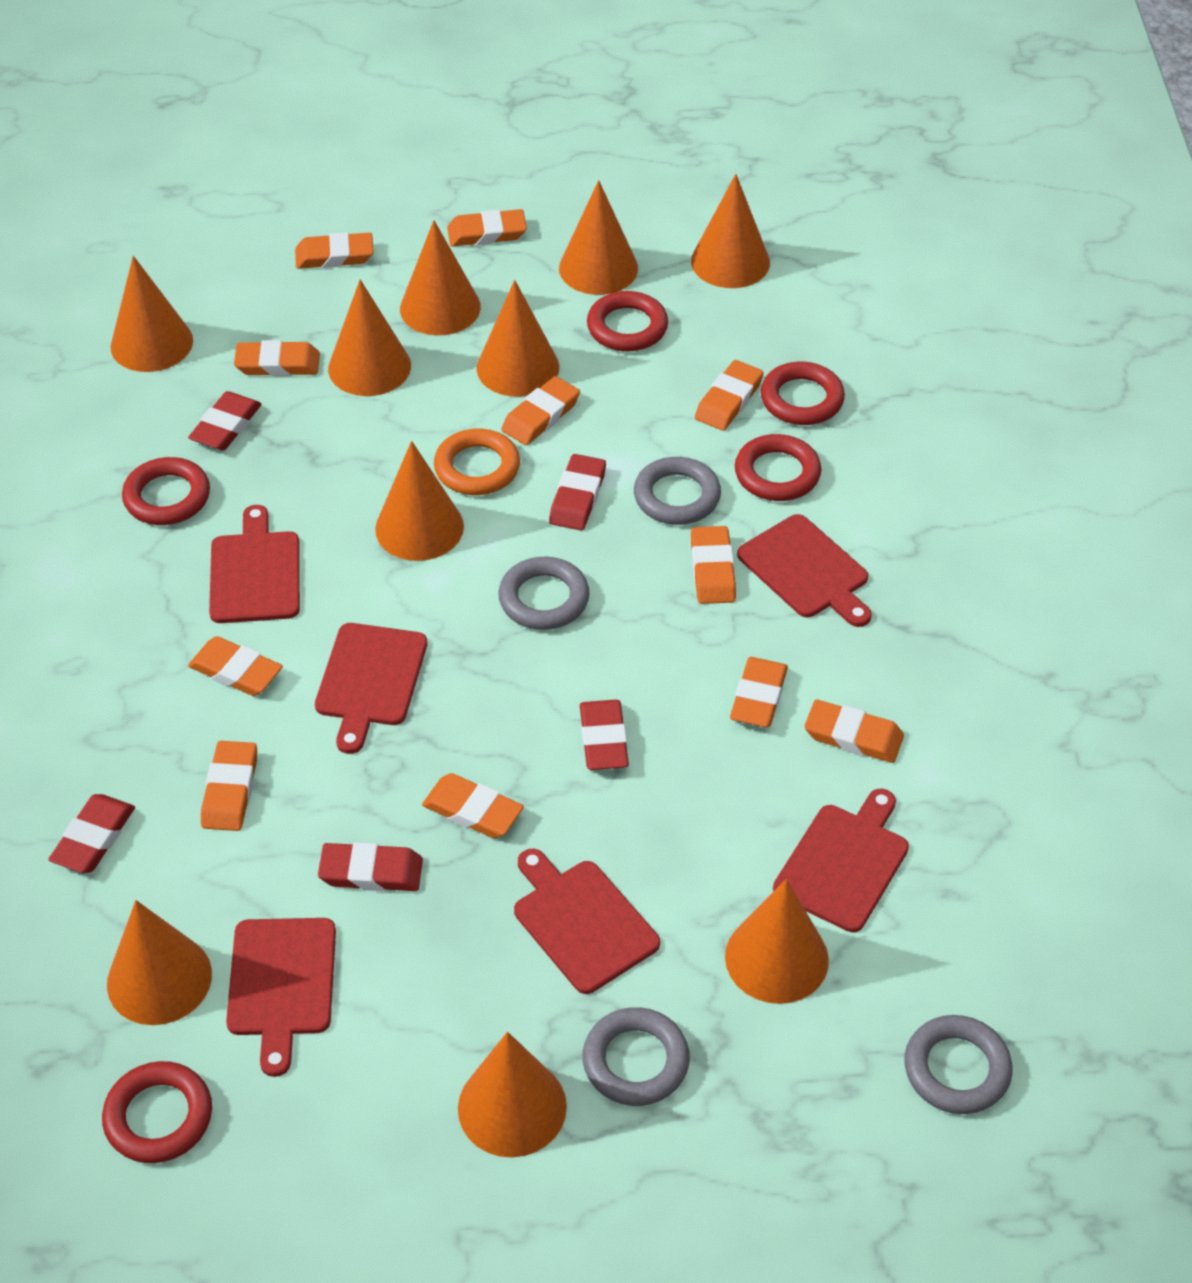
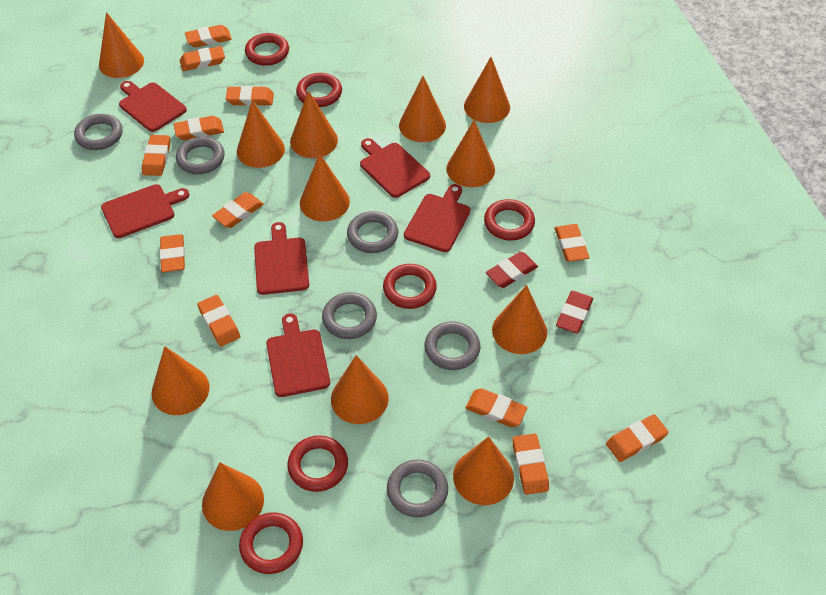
grey ring: 4 -> 6
orange cone: 10 -> 12
orange eraser: 11 -> 12
orange ring: 1 -> 0
red eraser: 5 -> 2
red ring: 5 -> 6

